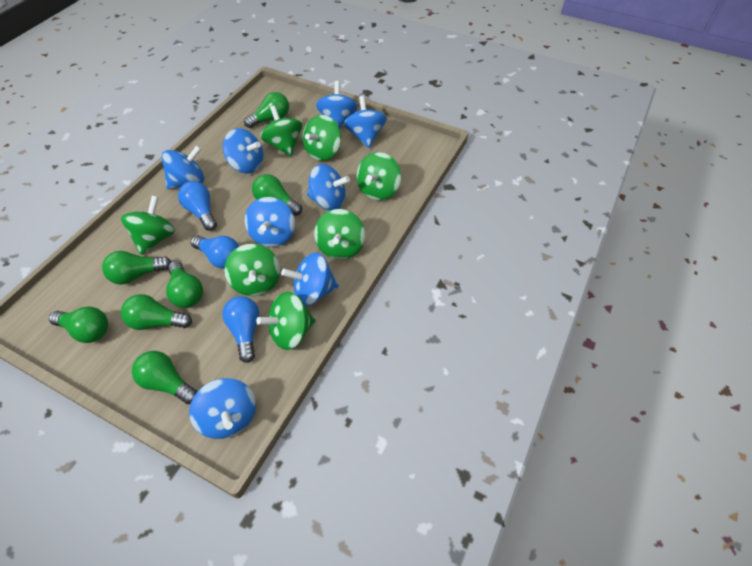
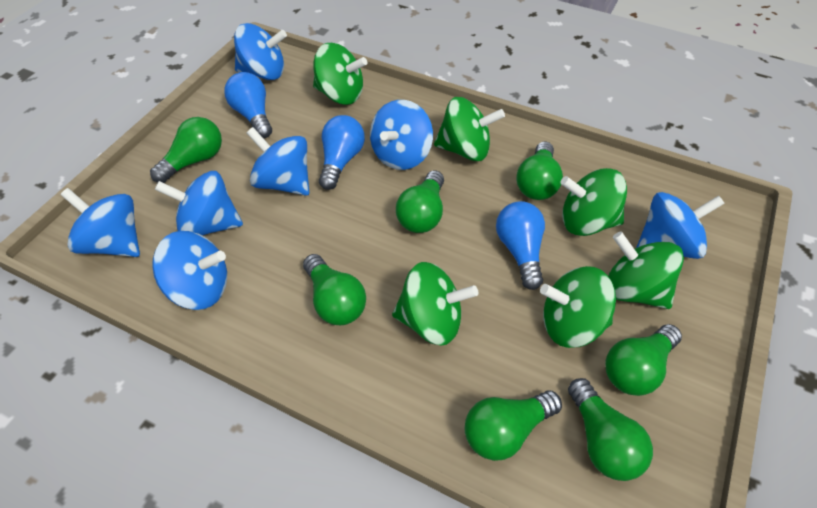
blue spinning top: 8 -> 7
green spinning top: 7 -> 6

